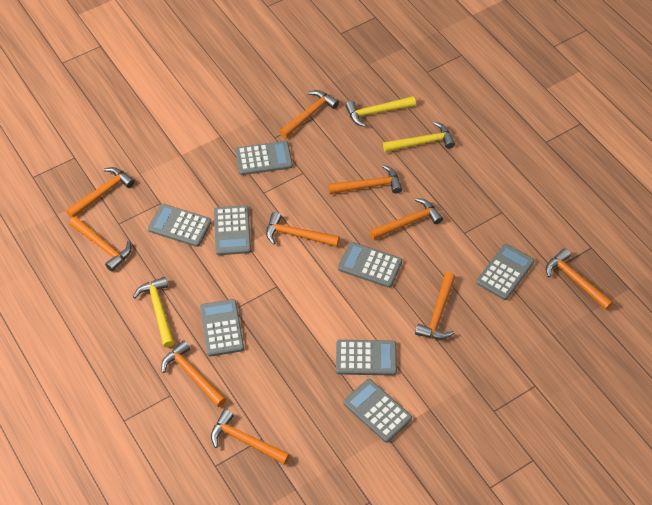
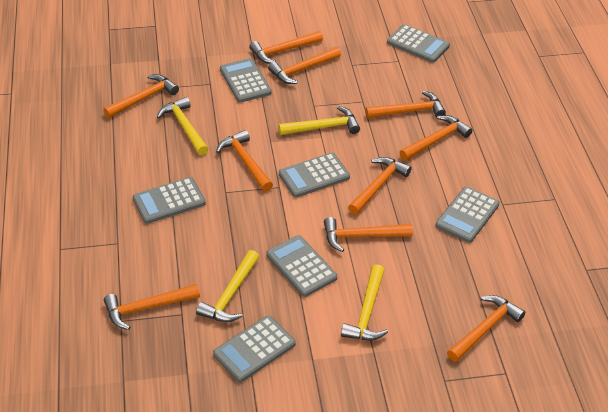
grey calculator: 8 -> 7
yellow hammer: 3 -> 4

